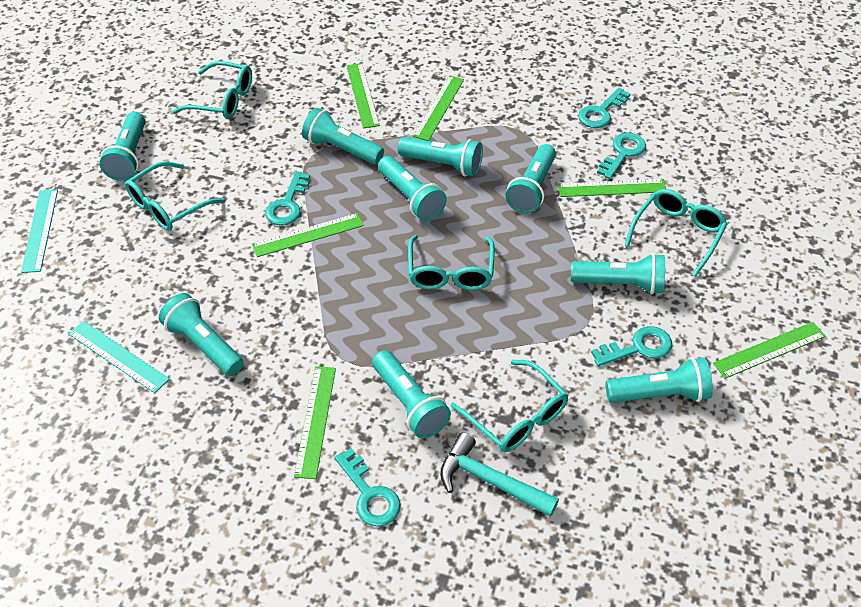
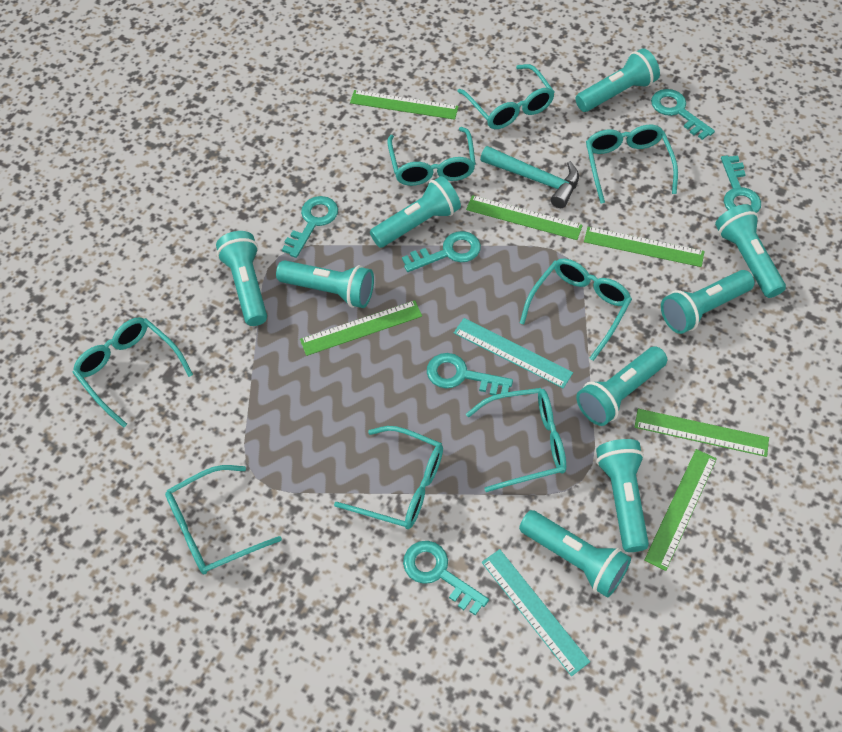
turquoise glasses: 5 -> 8
turquoise key: 5 -> 6

